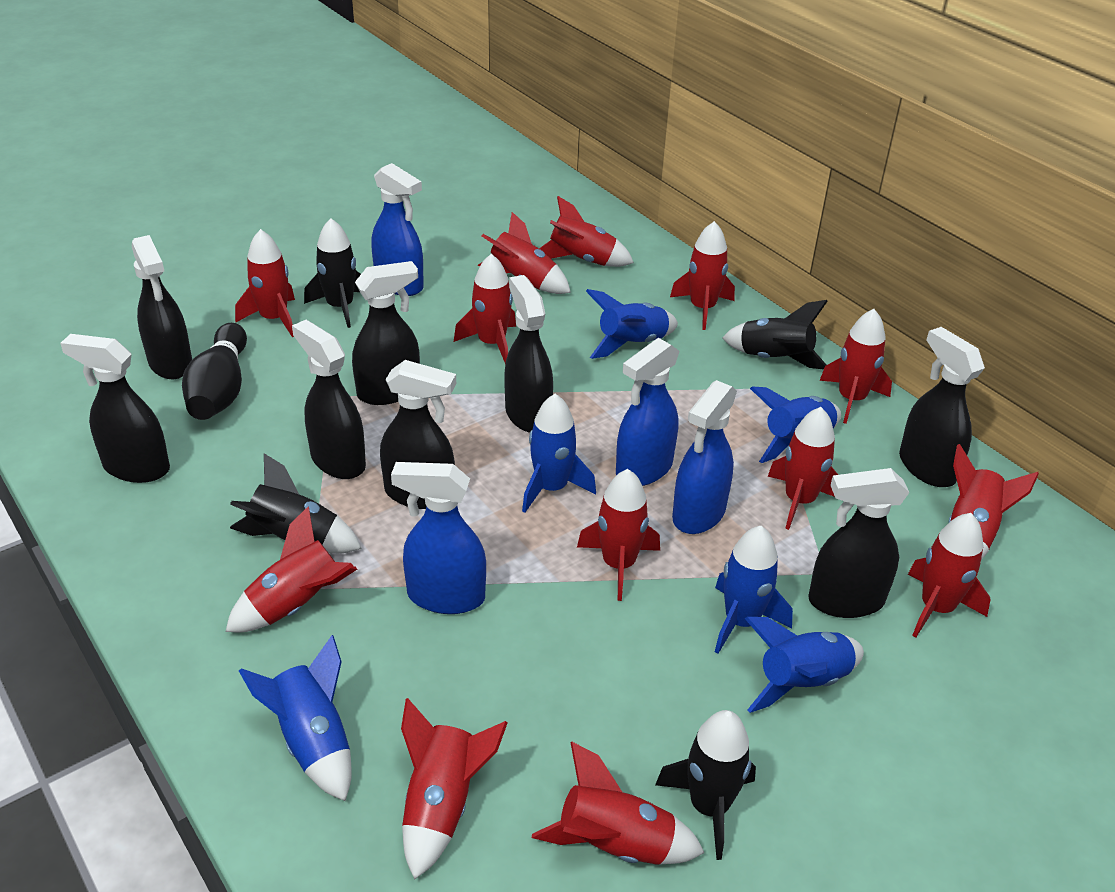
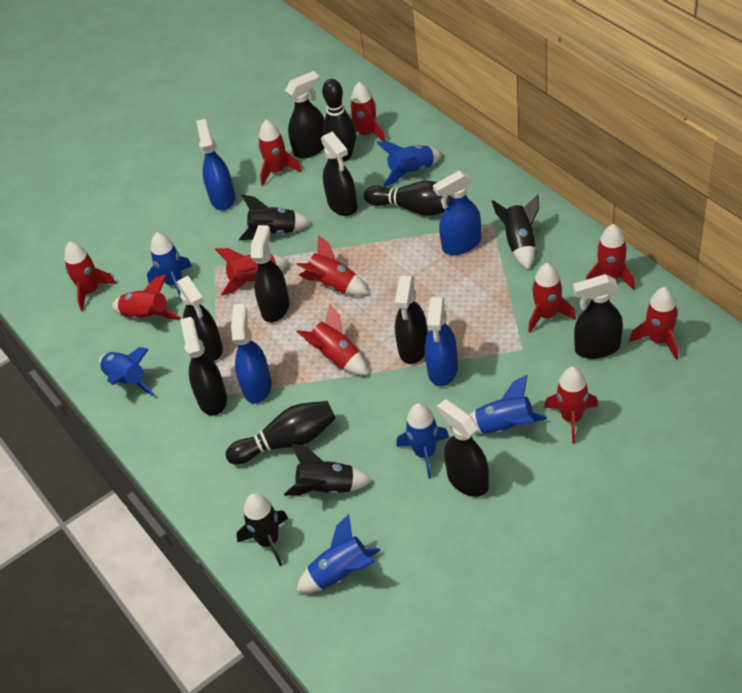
black bowling pin: 1 -> 3
red rocket: 13 -> 11

